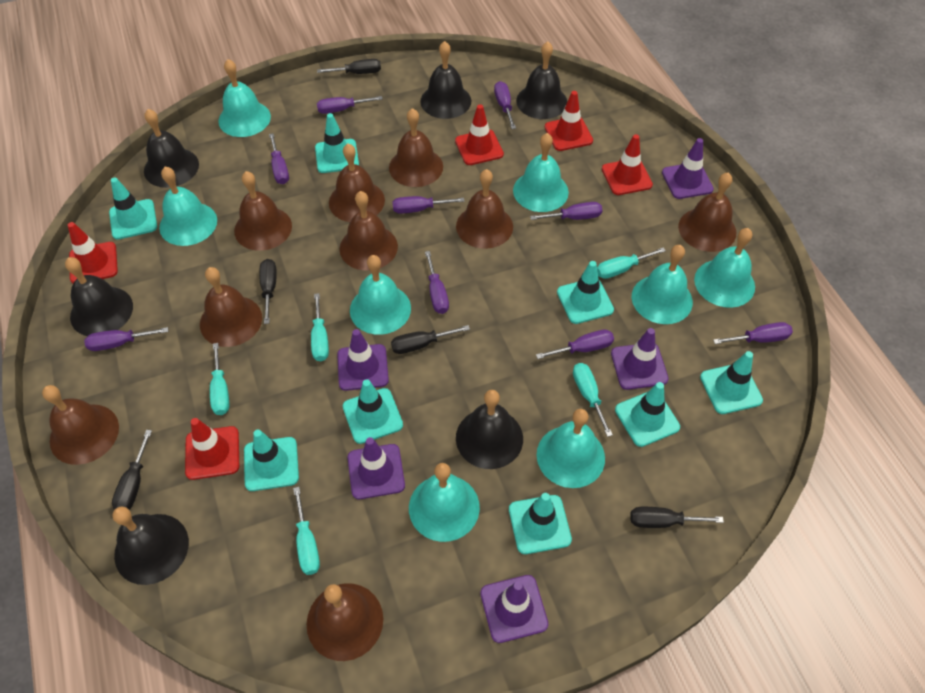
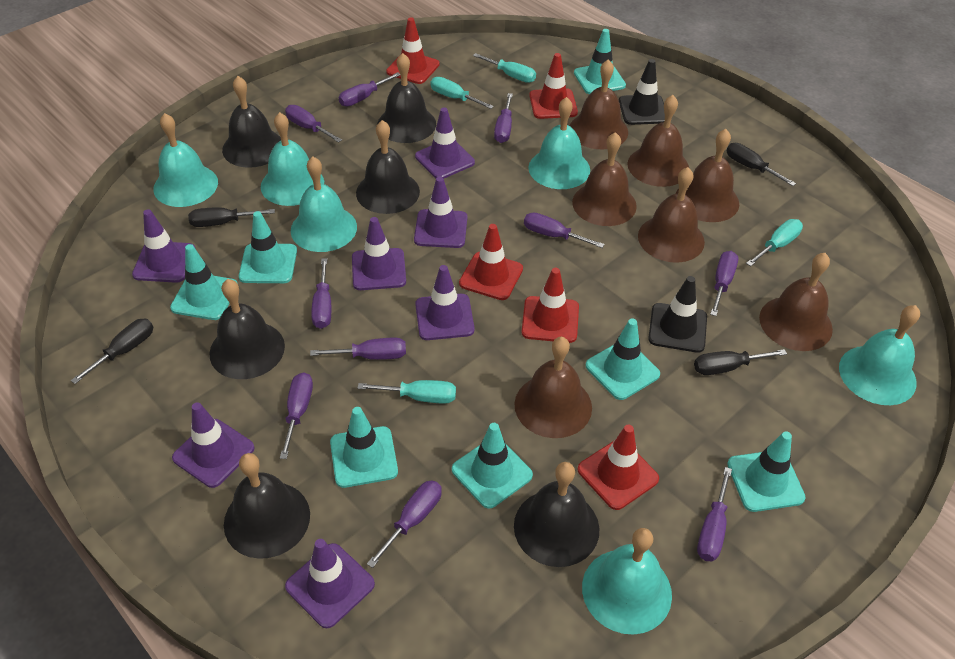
black screwdriver: 5 -> 4
black traffic cone: 0 -> 2
brown bell: 9 -> 7
purple screwdriver: 9 -> 10
purple traffic cone: 5 -> 7
turquoise bell: 8 -> 6
turquoise screwdriver: 5 -> 4
turquoise traffic cone: 8 -> 7

